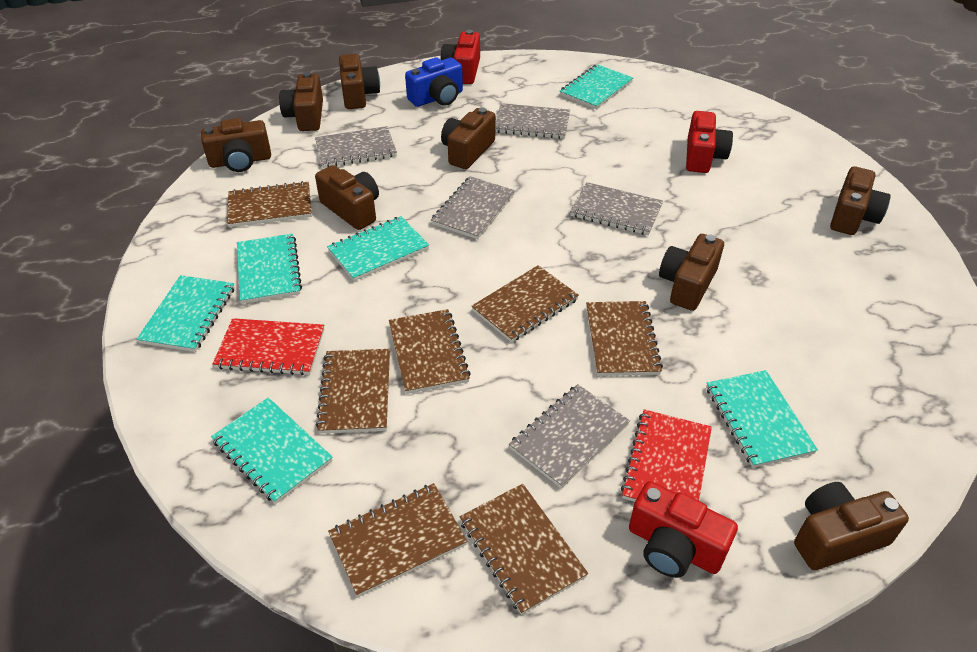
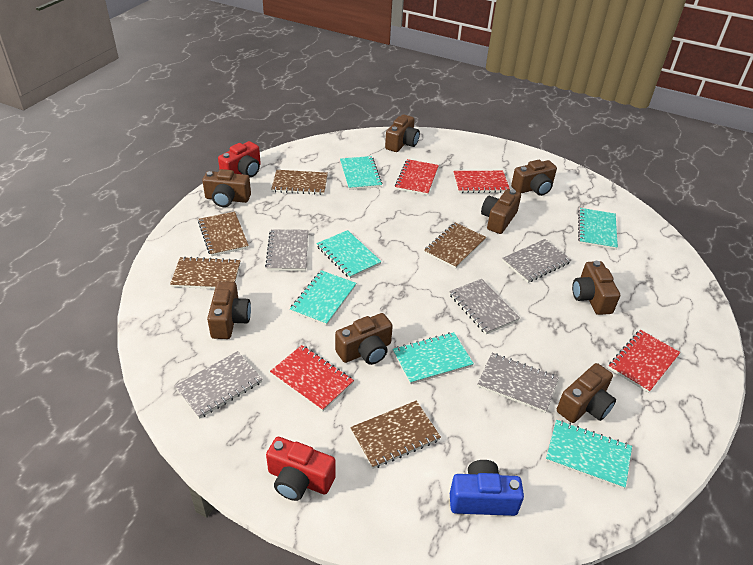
brown notebook: 7 -> 5
red camera: 3 -> 2
red notebook: 2 -> 4

